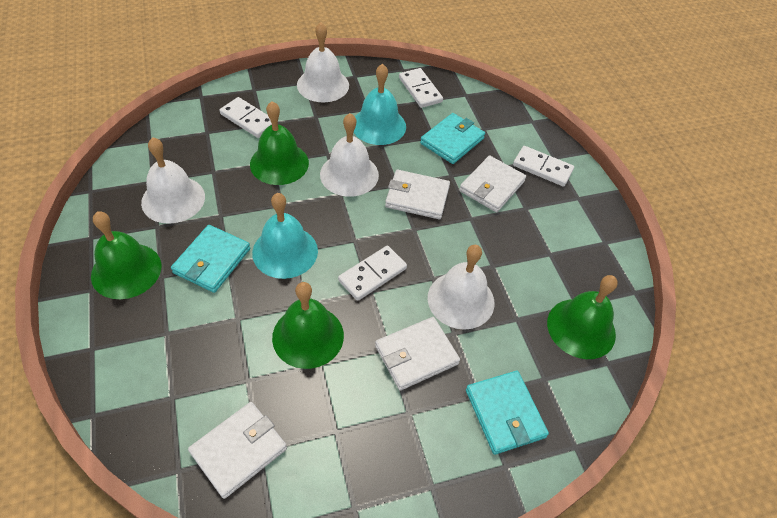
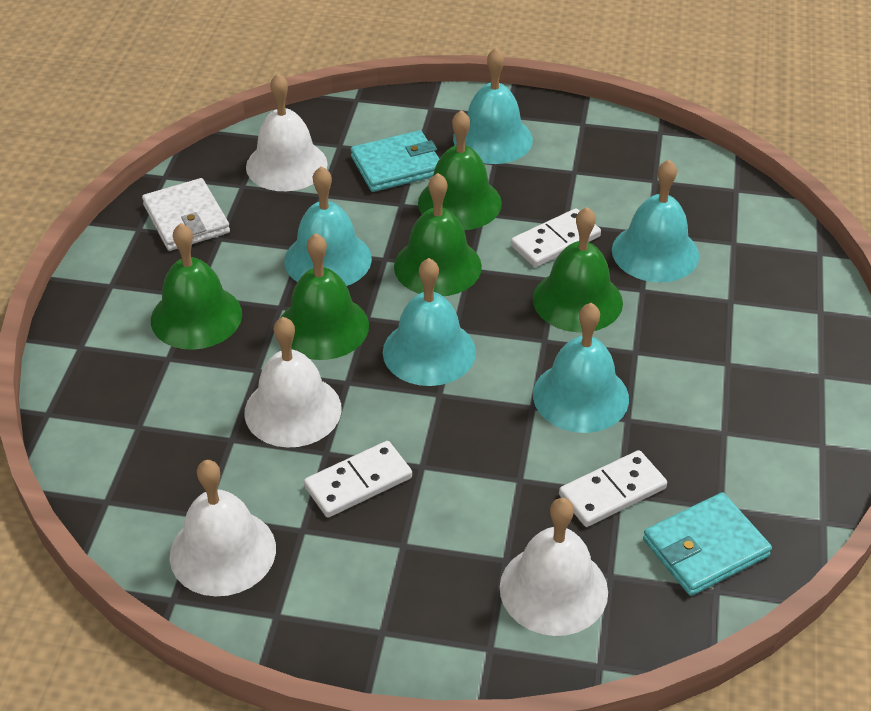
green bell: 4 -> 5
turquoise bell: 2 -> 5
turquoise wallet: 3 -> 2
white domino: 4 -> 3
white wallet: 4 -> 1

